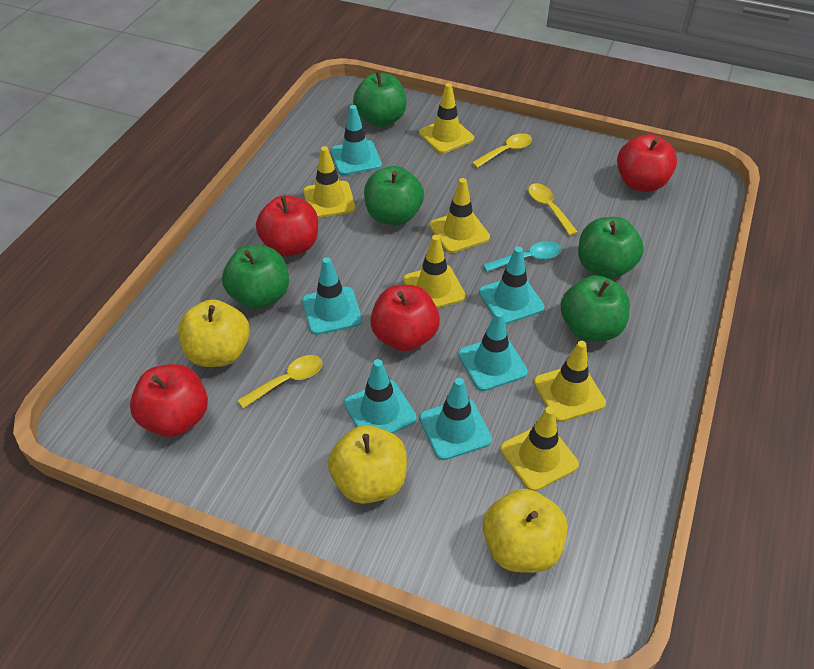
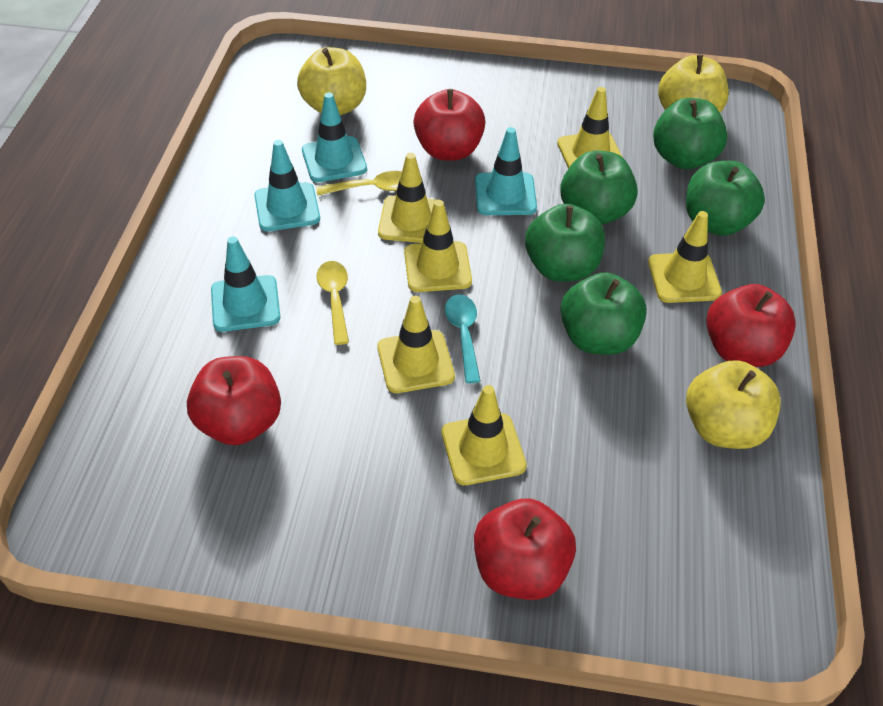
turquoise traffic cone: 6 -> 4
yellow spoon: 3 -> 2

